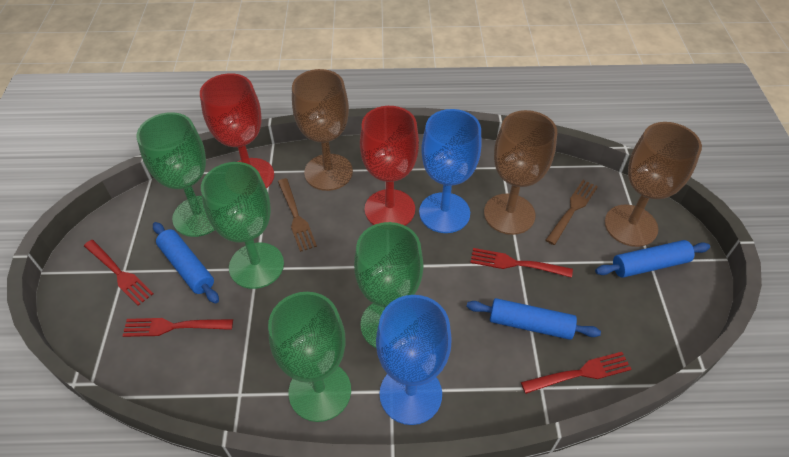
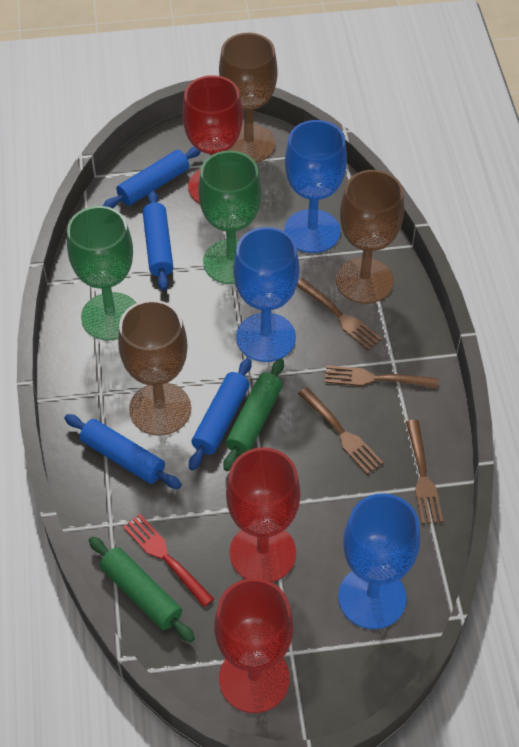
blue goblet: 2 -> 3
blue rolling pin: 3 -> 4
brown fork: 2 -> 4
green goblet: 4 -> 2
green rolling pin: 0 -> 2
red fork: 4 -> 1
red goblet: 2 -> 3

